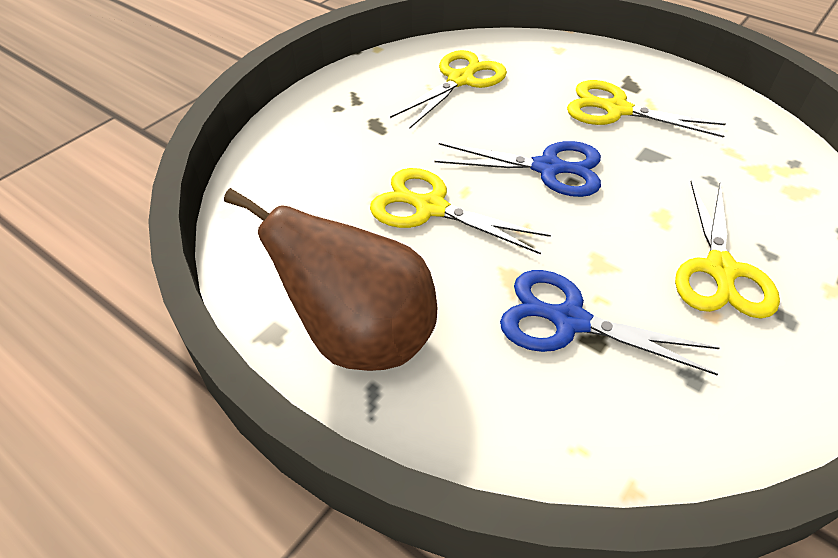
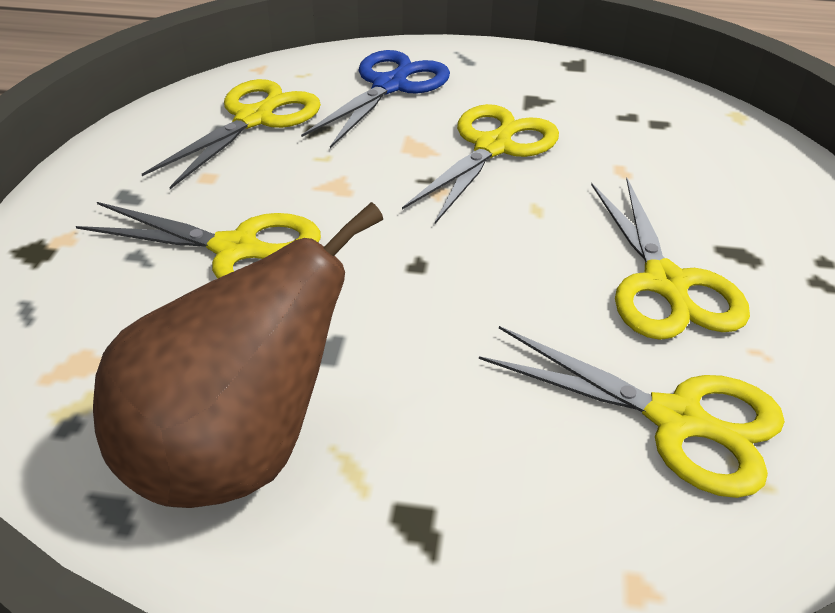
blue scissors: 2 -> 1
yellow scissors: 4 -> 5

